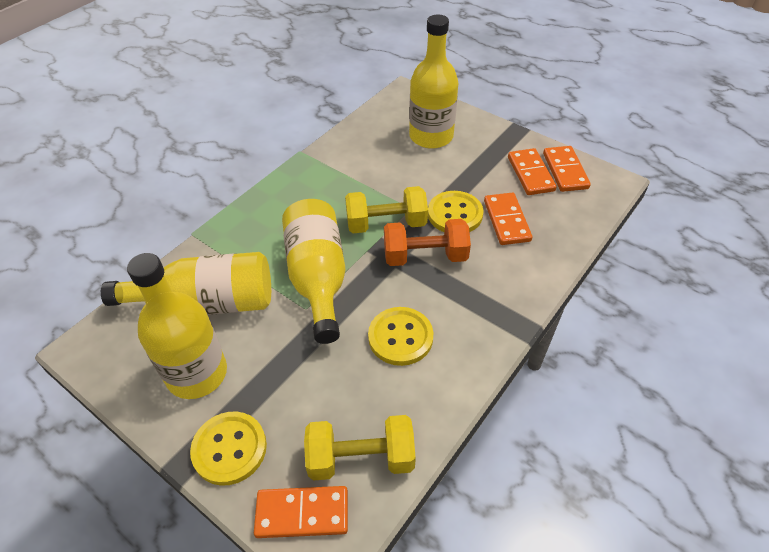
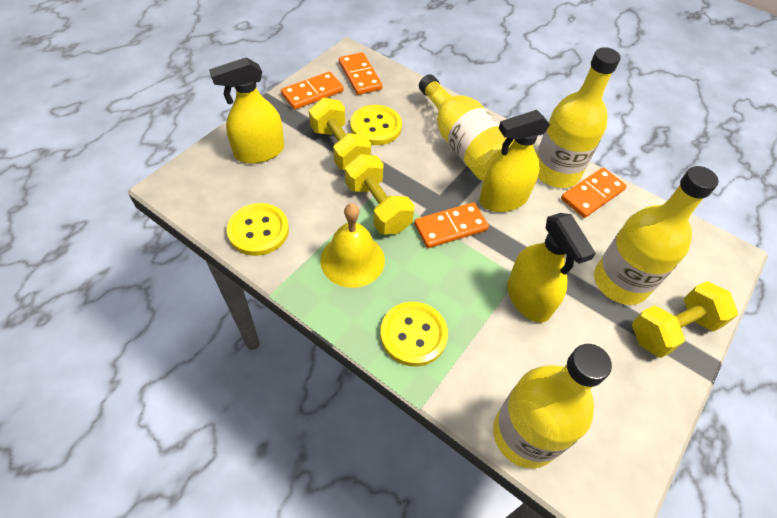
orange dumbbell: 1 -> 0
yellow bell: 0 -> 1
yellow dumbbell: 2 -> 3
yellow spray bottle: 0 -> 3

